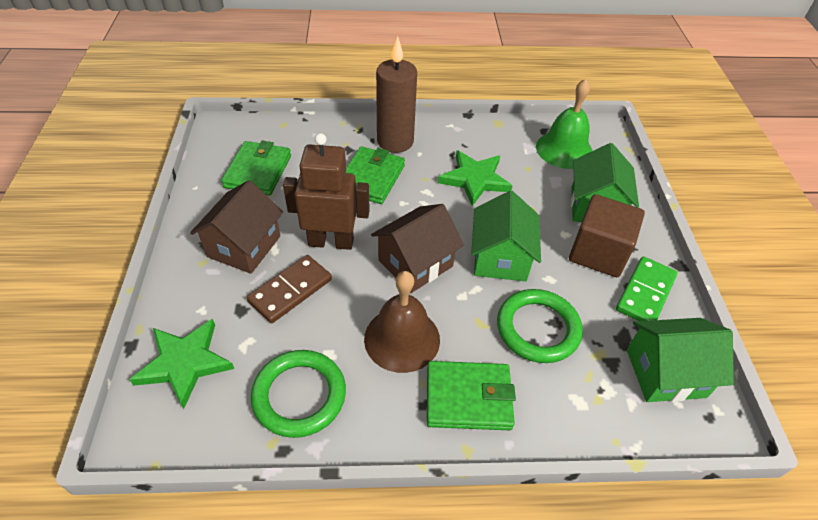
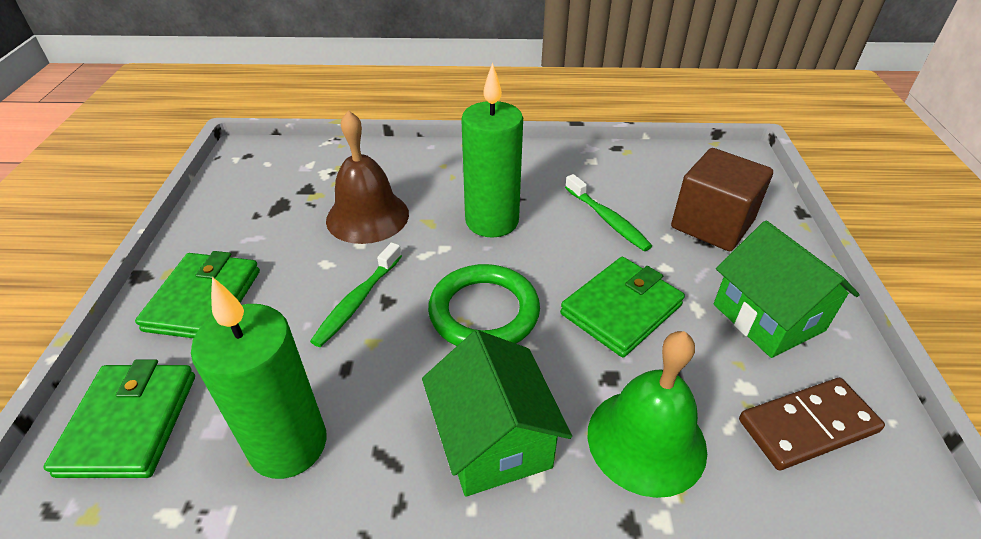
brown candle: 1 -> 0
brown house: 2 -> 0
brown robot: 1 -> 0
green candle: 0 -> 2
green domino: 1 -> 0
green house: 3 -> 2
green ring: 2 -> 1
green star: 2 -> 0
green toothbrush: 0 -> 2

